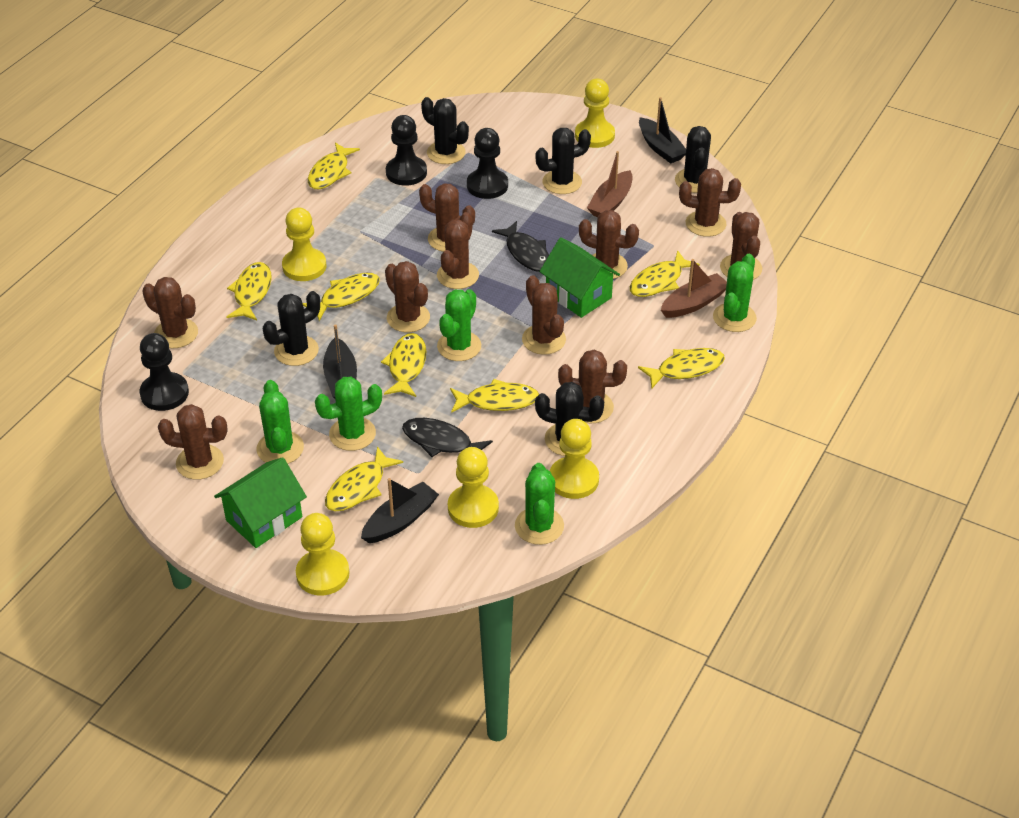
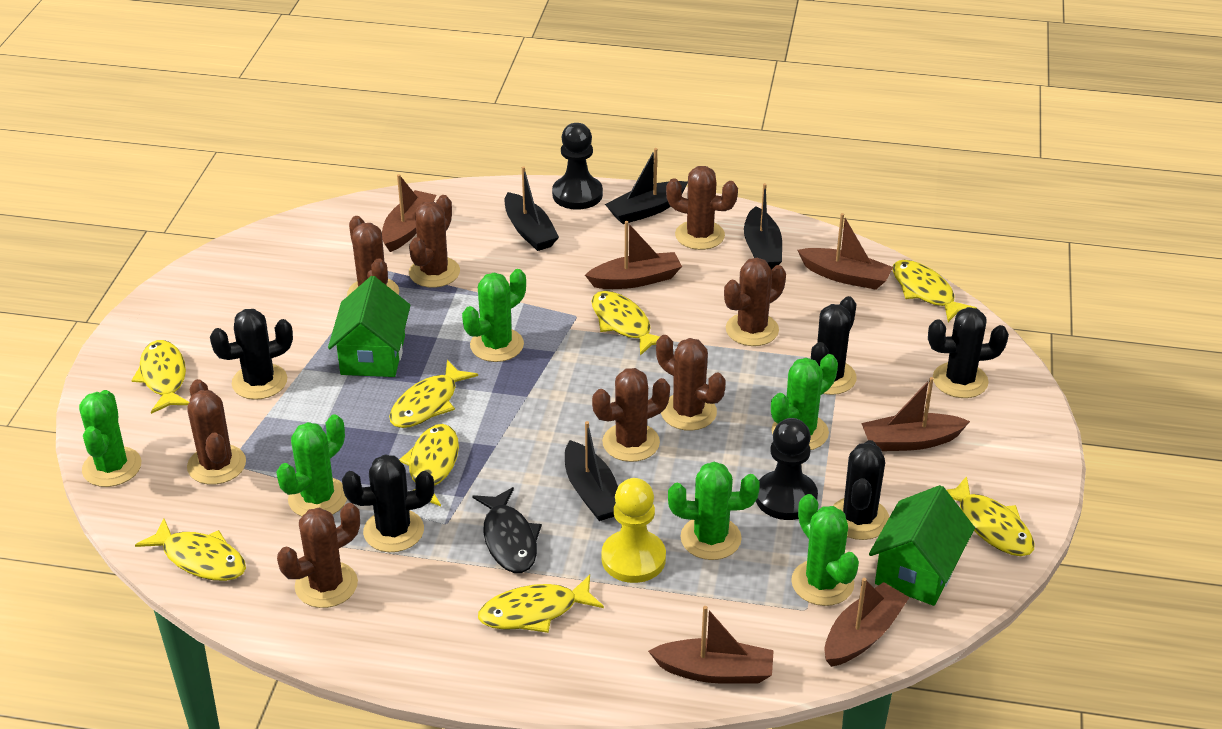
black boat: 3 -> 4
black fish: 2 -> 1
black pawn: 3 -> 2
brown boat: 2 -> 6
brown cactus: 10 -> 8
green cactus: 5 -> 6
yellow pawn: 5 -> 1

